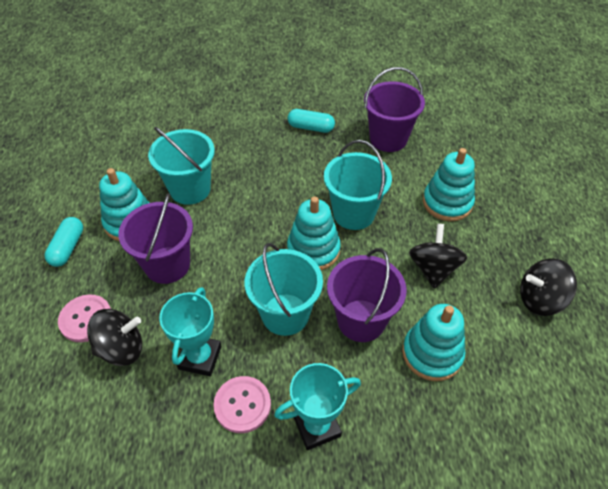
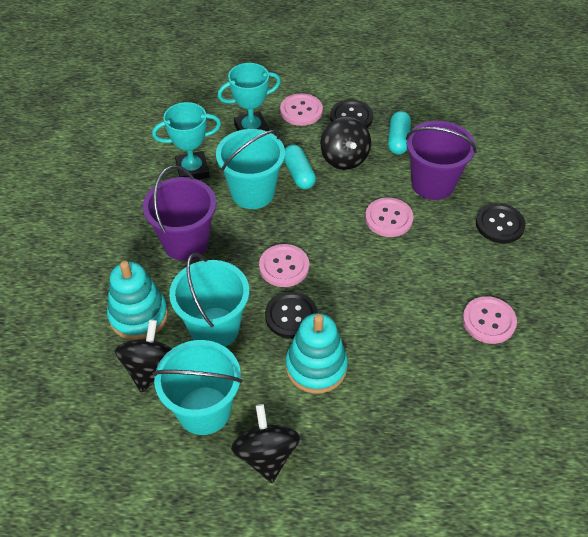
black button: 0 -> 3
pink button: 2 -> 4
purple bucket: 3 -> 2
turquoise stacking toy: 4 -> 2

